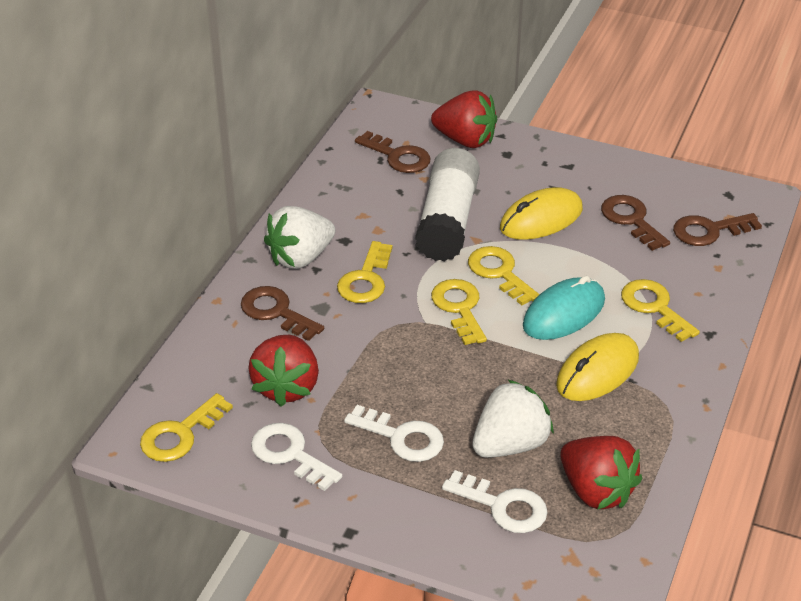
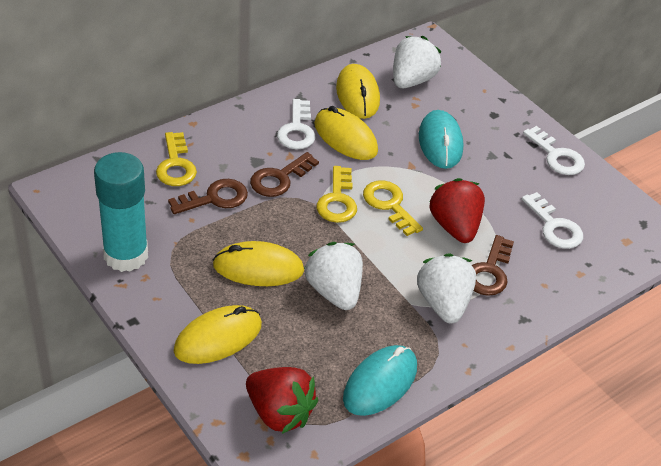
brown key: 4 -> 3
red strawberry: 3 -> 2
turquoise glue stick: 0 -> 1
turquoise mouse: 1 -> 2
white glue stick: 1 -> 0
white strawberry: 2 -> 3
yellow key: 5 -> 3
yellow mouse: 2 -> 4

